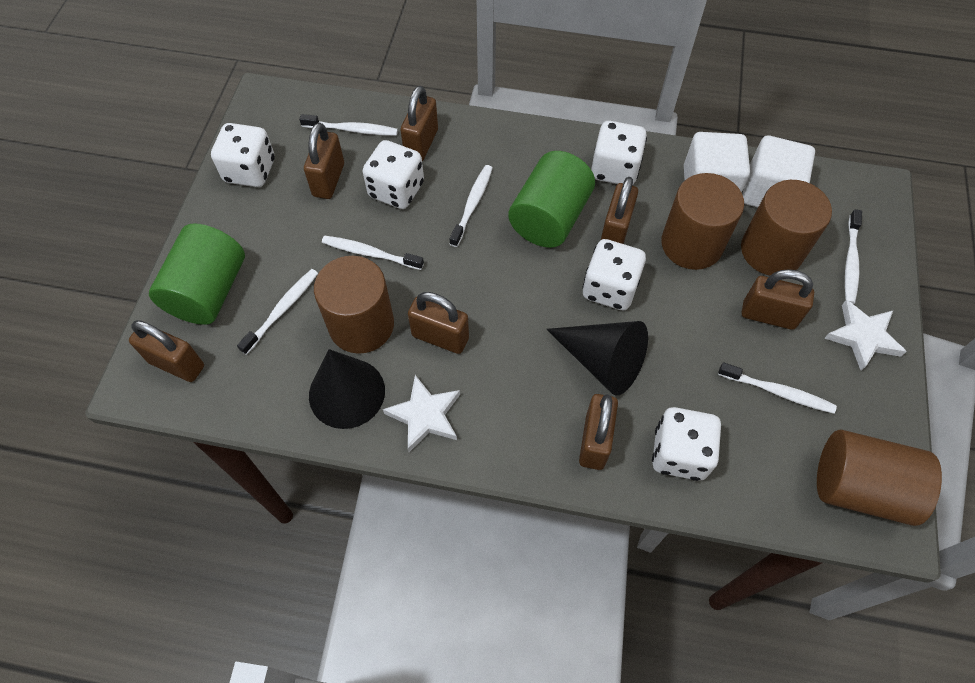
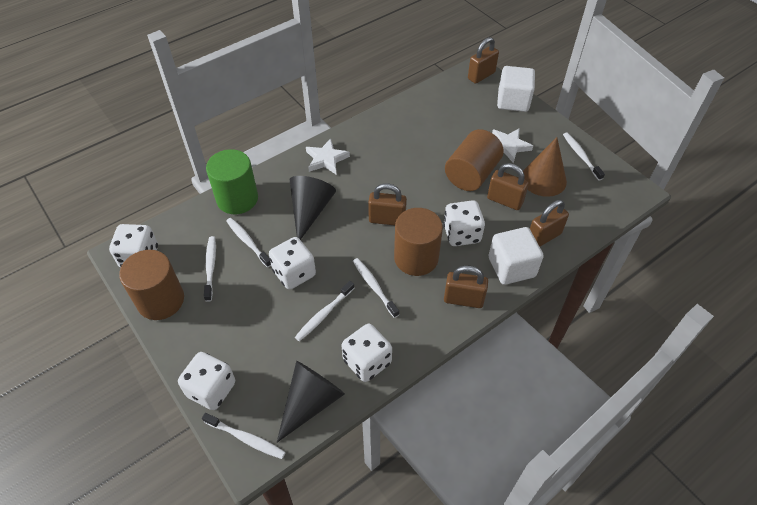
brown cone: 0 -> 1
brown cylinder: 4 -> 3
brown padlock: 7 -> 5
green cylinder: 2 -> 1

